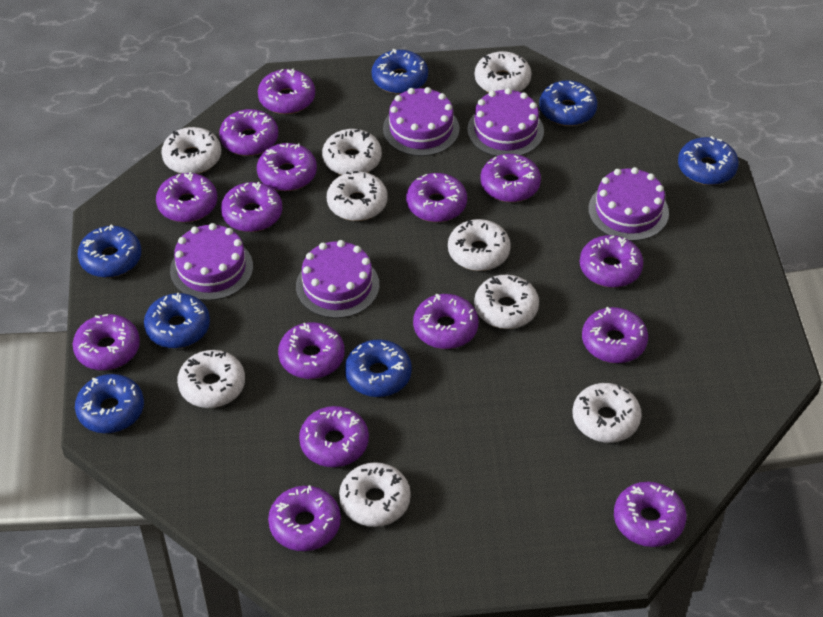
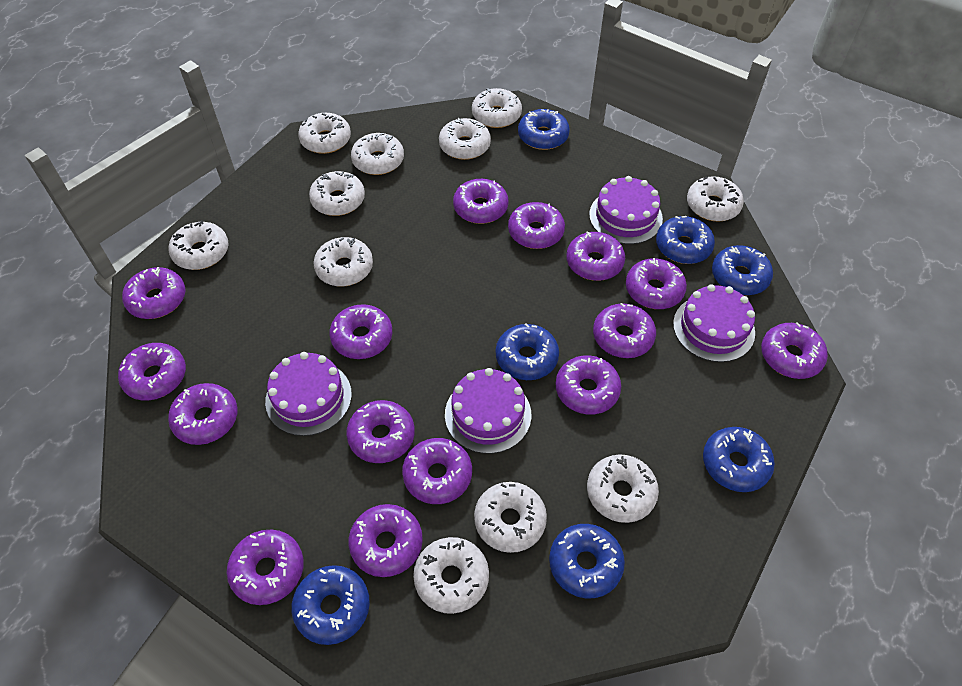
purple cake: 5 -> 4
white donut: 9 -> 11

